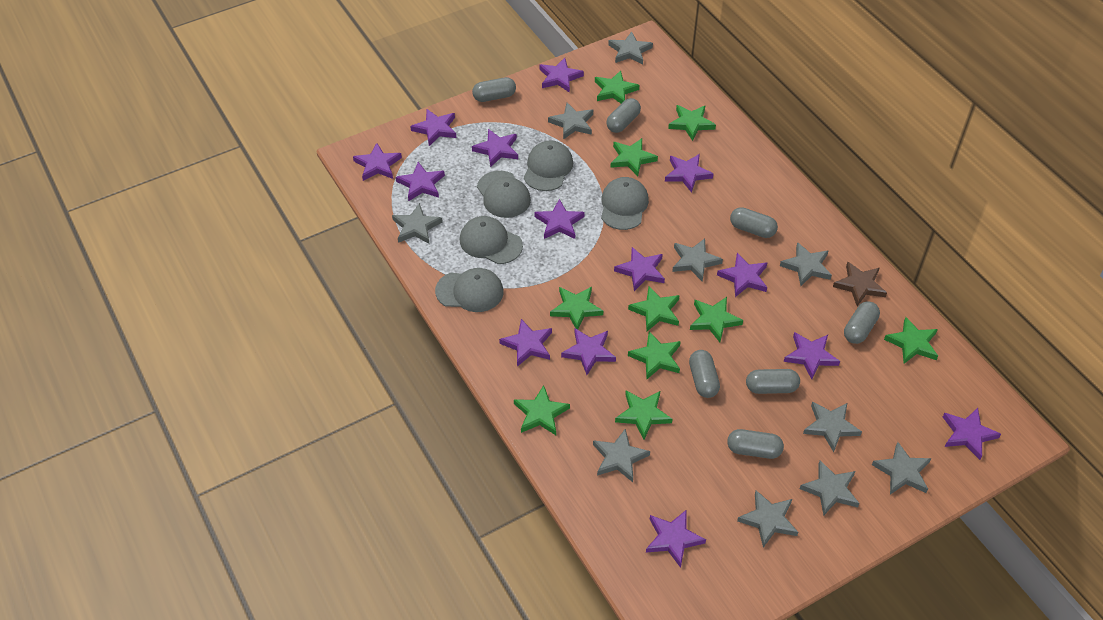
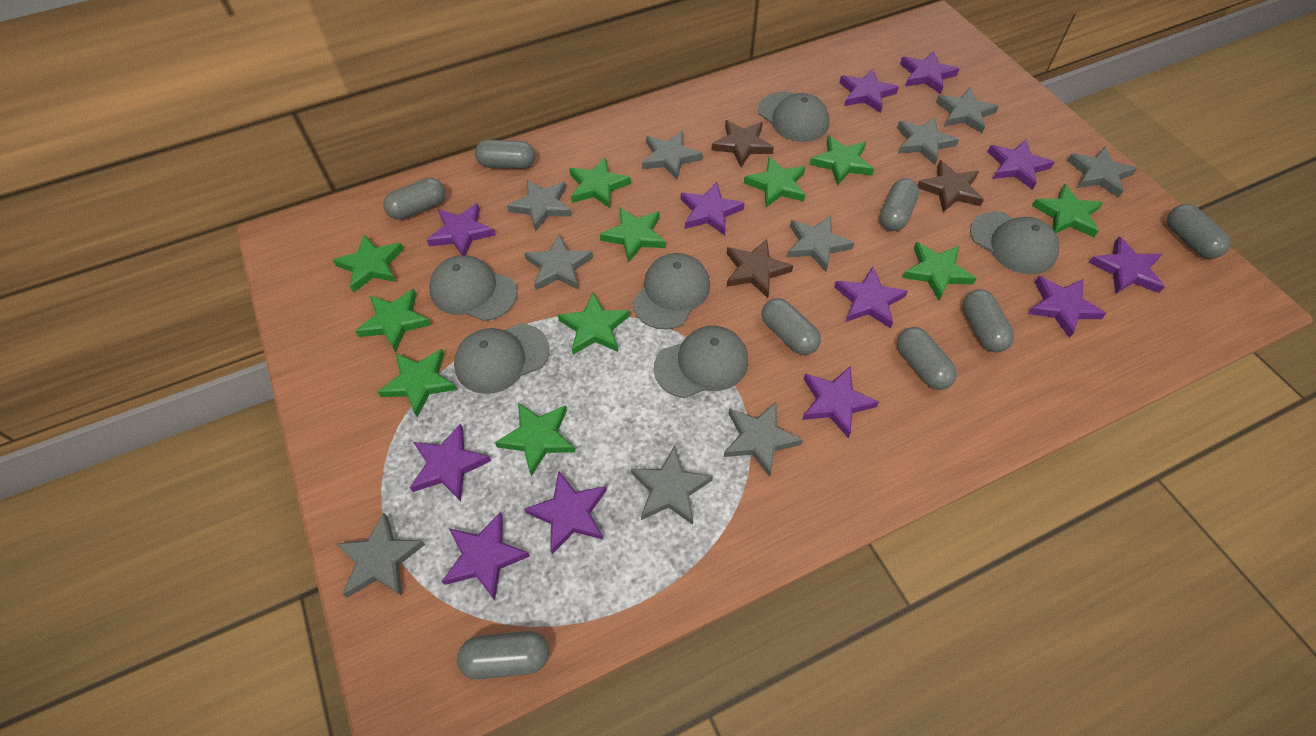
brown star: 1 -> 3
green star: 10 -> 11
grey cap: 5 -> 6
grey capsule: 7 -> 8
purple star: 14 -> 12

